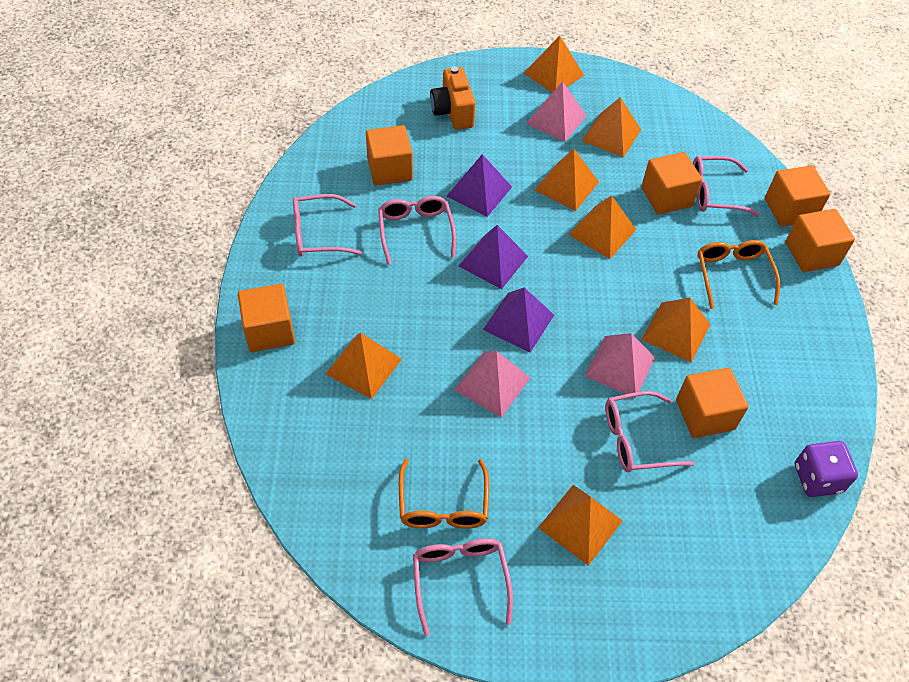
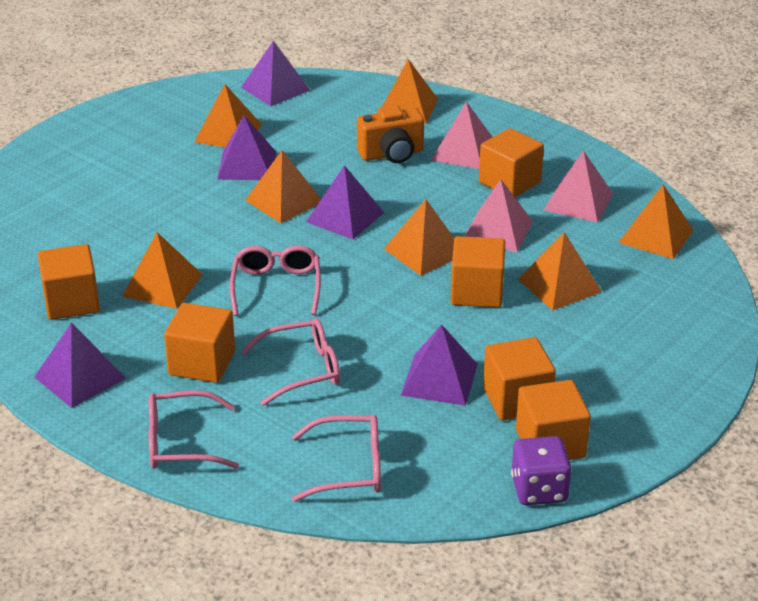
orange glasses: 2 -> 0
pink glasses: 5 -> 4
purple pyramid: 3 -> 5

